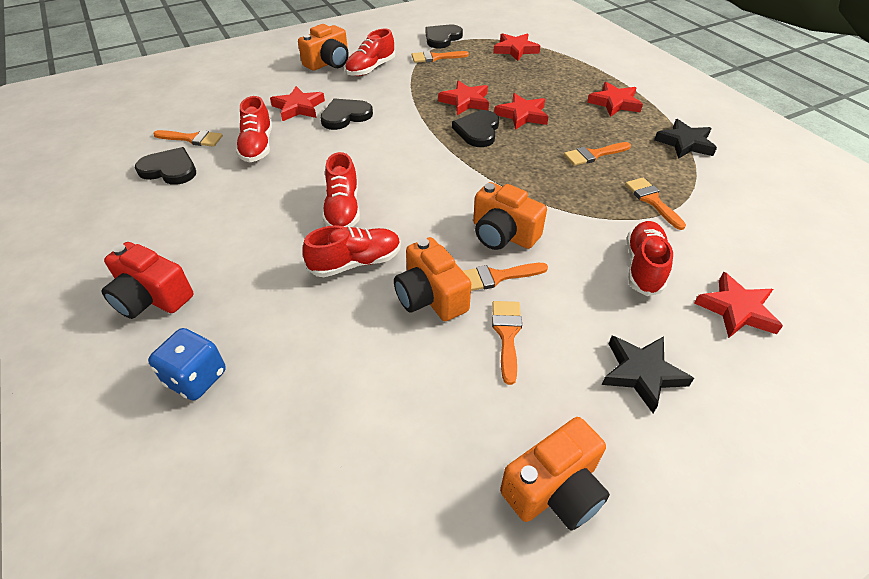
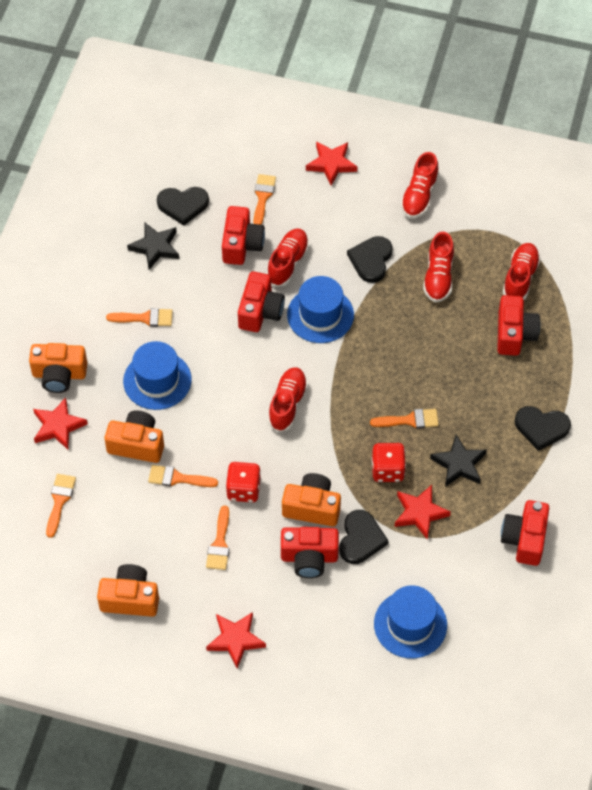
blue dice: 1 -> 0
blue hat: 0 -> 3
red camera: 1 -> 5
red dice: 0 -> 2
red star: 6 -> 4

